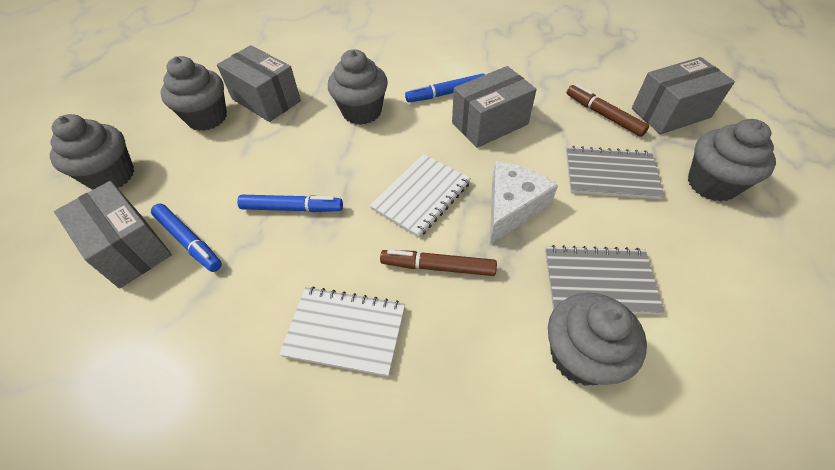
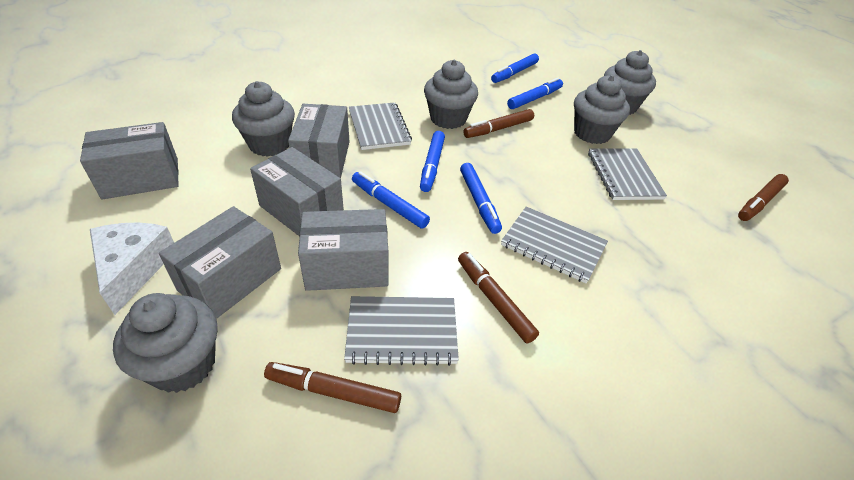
blue marker: 3 -> 5
brown marker: 2 -> 4
grey box: 4 -> 5
grey notebook: 2 -> 4
white notebook: 2 -> 0

